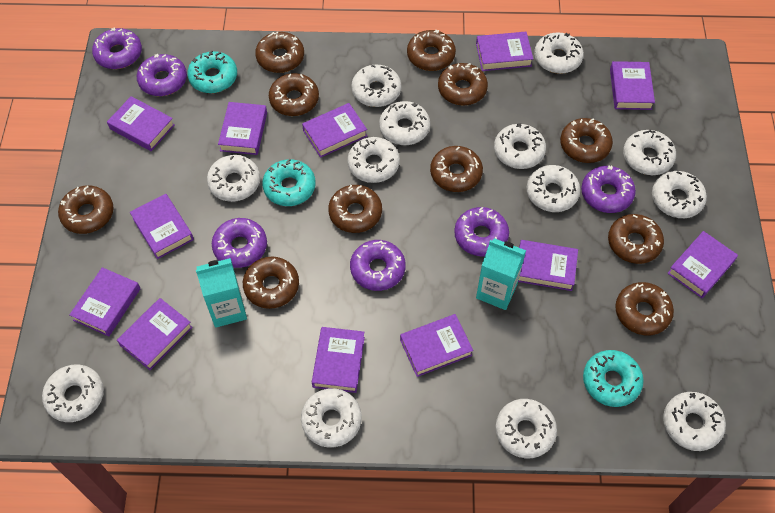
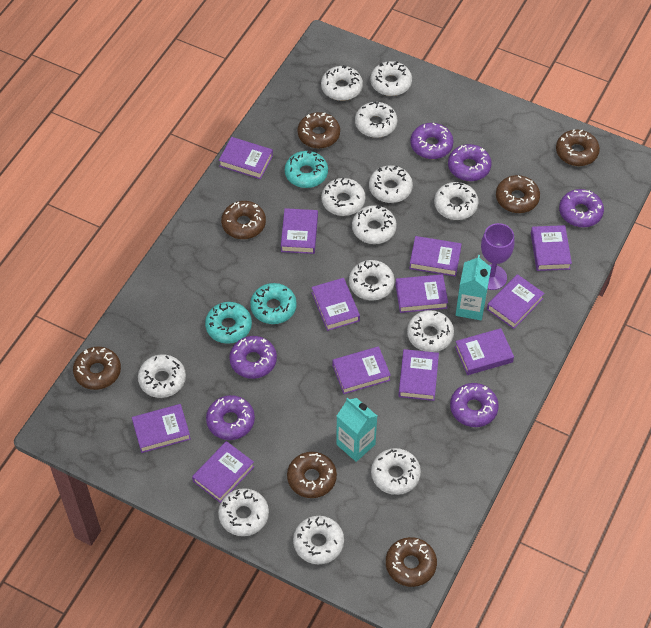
brown donut: 11 -> 7
purple goblet: 0 -> 1

